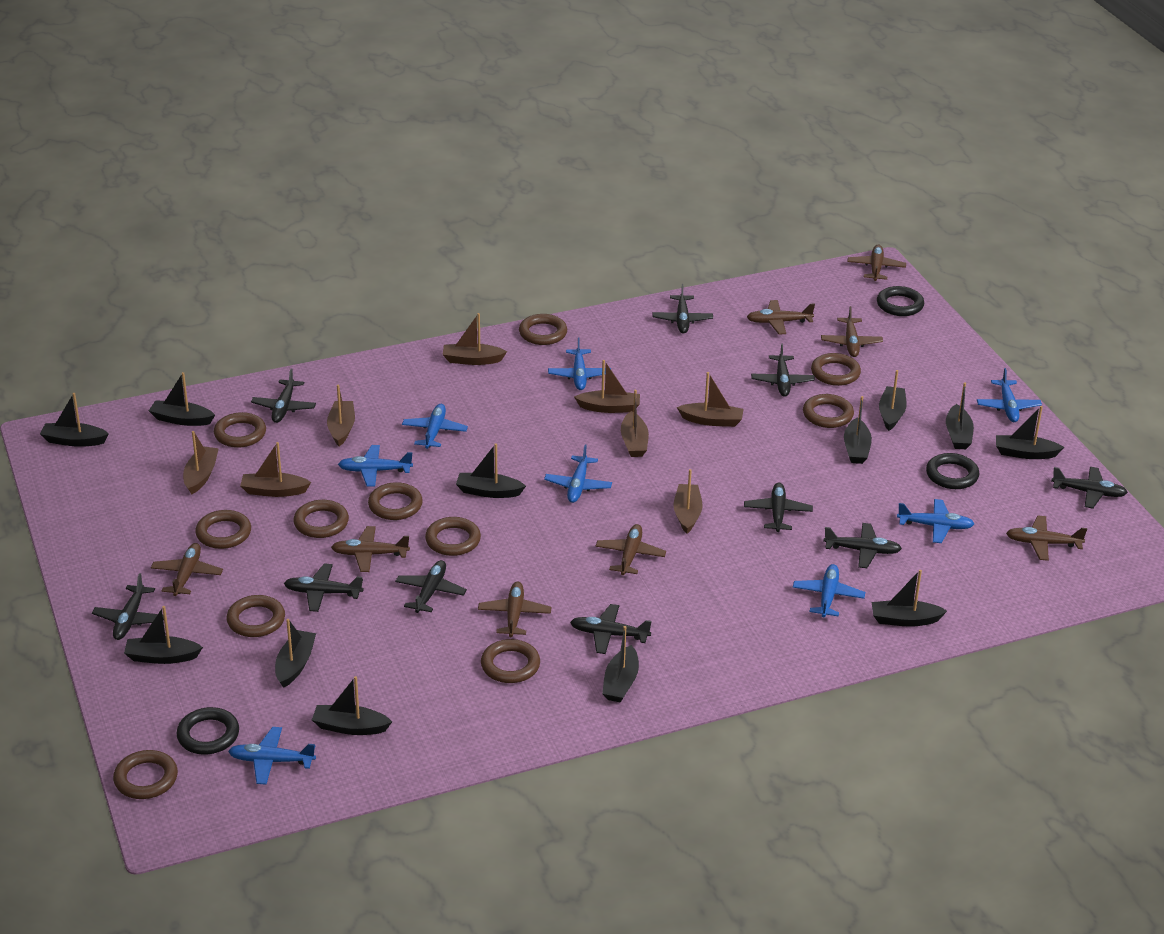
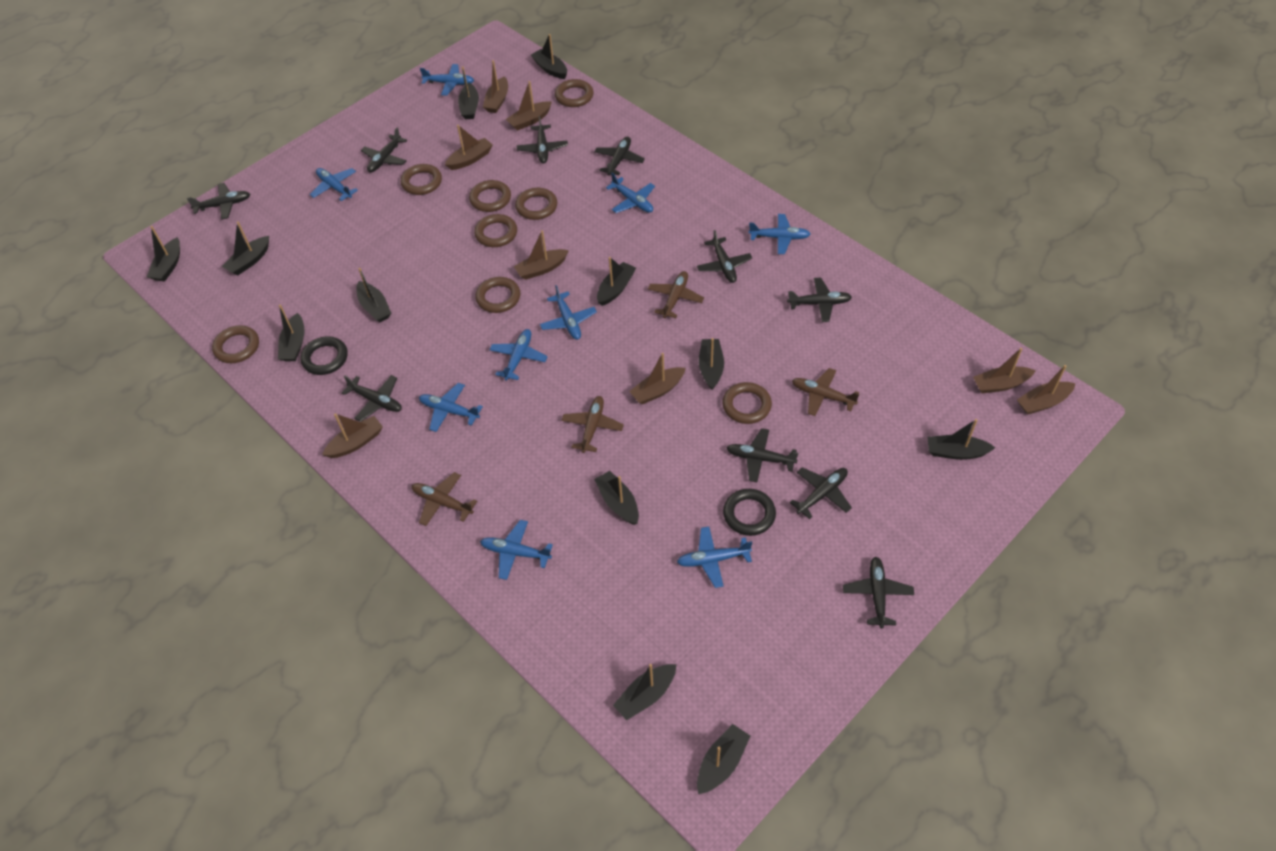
black ring: 3 -> 2
blue plane: 8 -> 9
brown plane: 8 -> 4
brown ring: 11 -> 8

